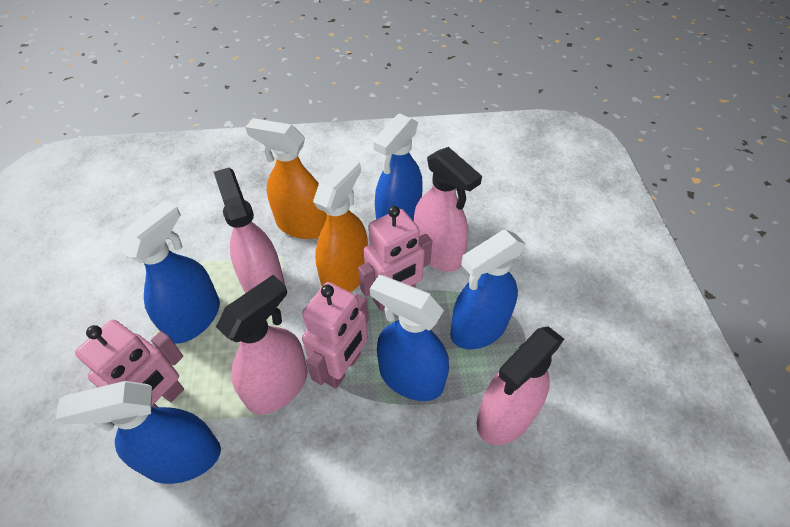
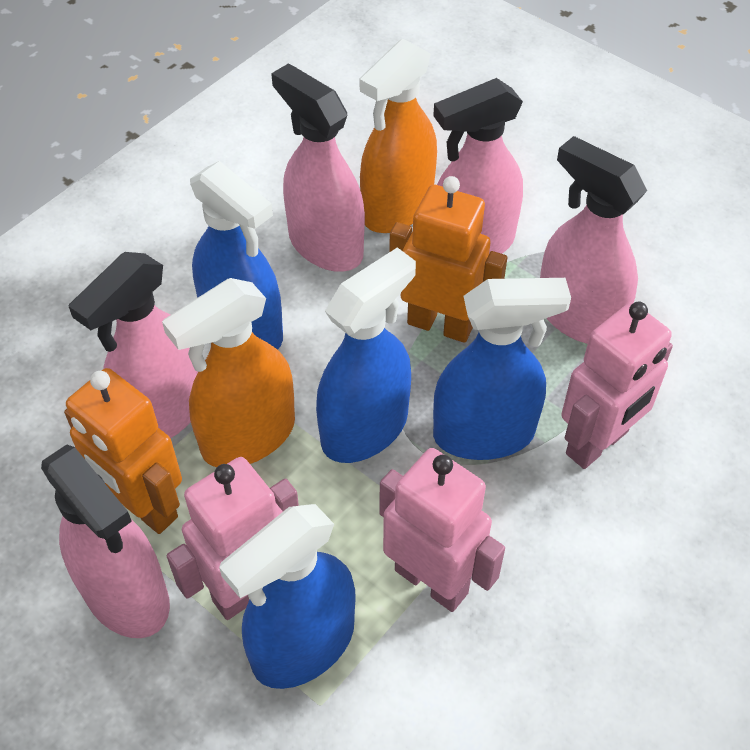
blue spray bottle: 5 -> 4
orange robot: 0 -> 2
pink spray bottle: 4 -> 5

